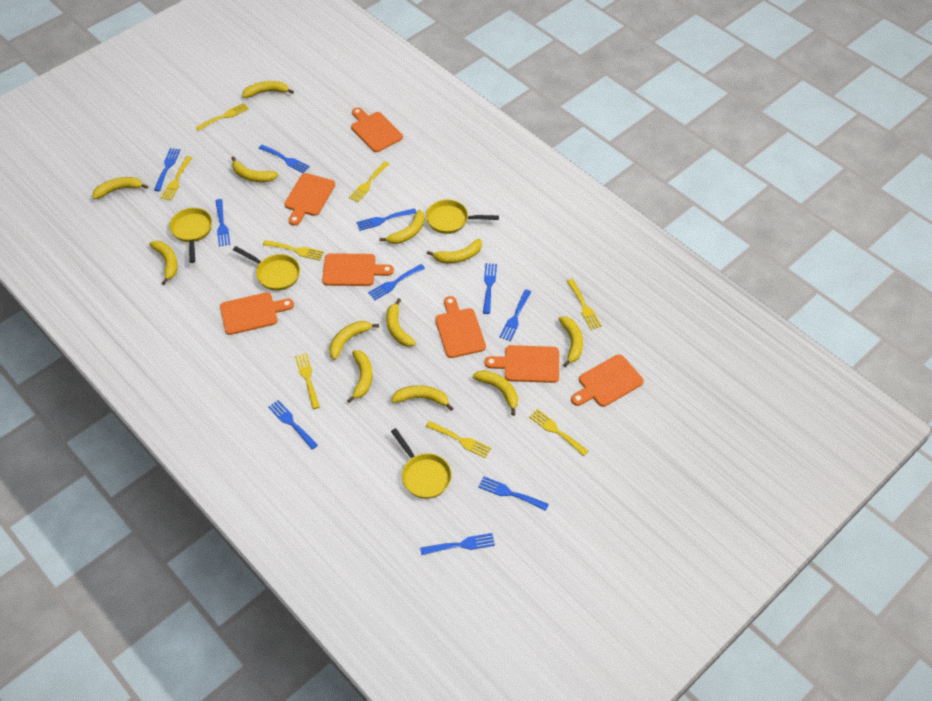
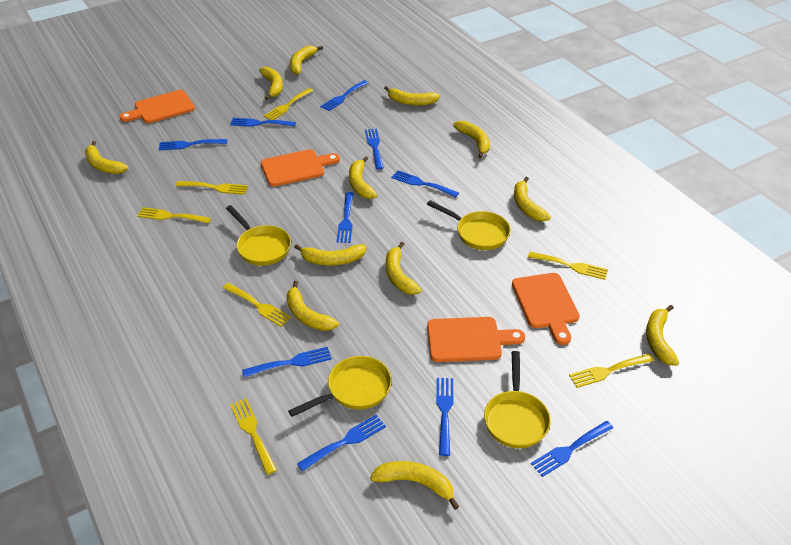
orange cutting board: 7 -> 4
yellow fork: 8 -> 7

